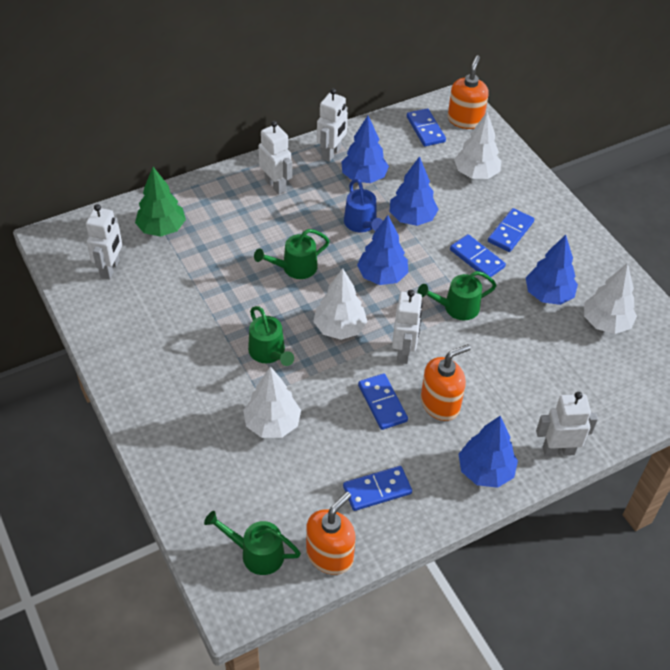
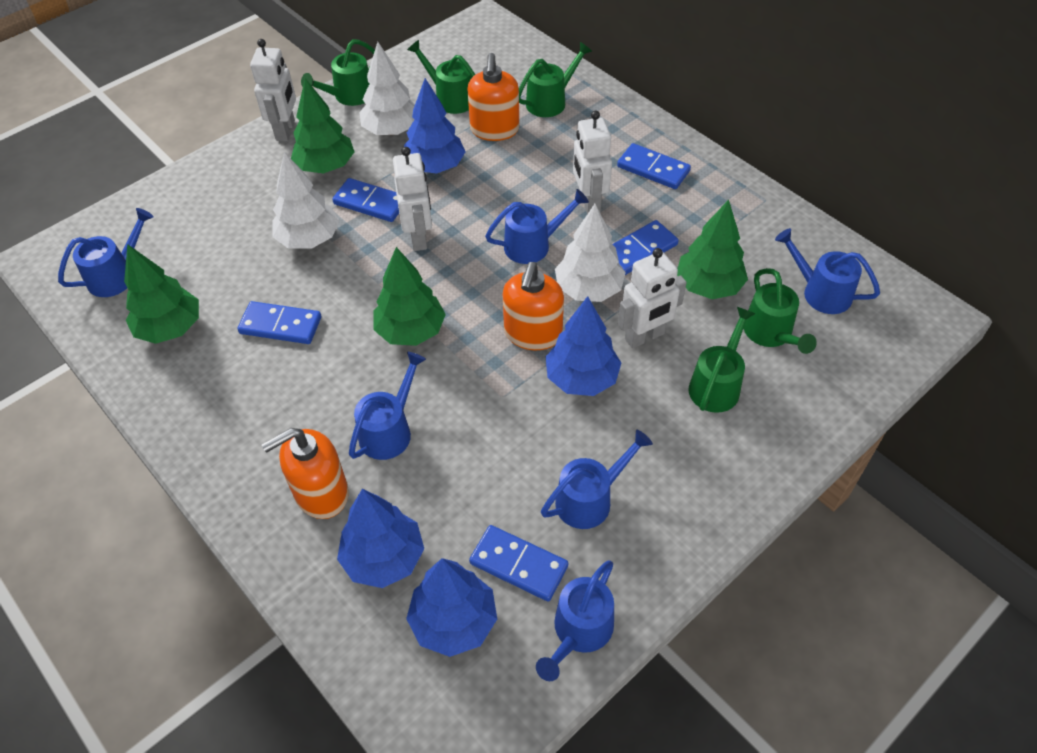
blue tree: 5 -> 4
blue watering can: 1 -> 6
green tree: 1 -> 4
green watering can: 4 -> 5
white robot: 5 -> 4
white tree: 4 -> 3

